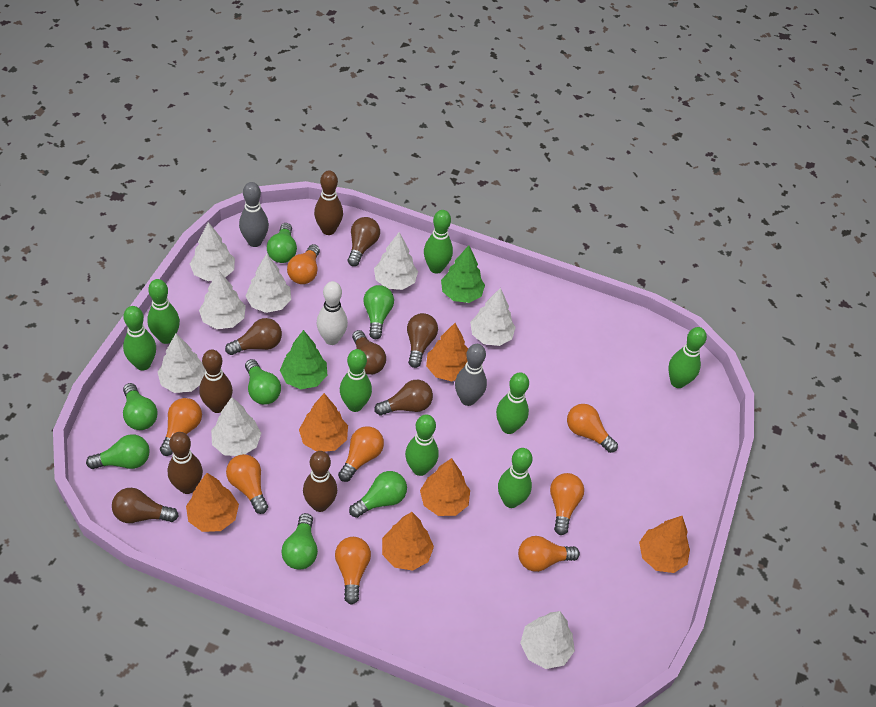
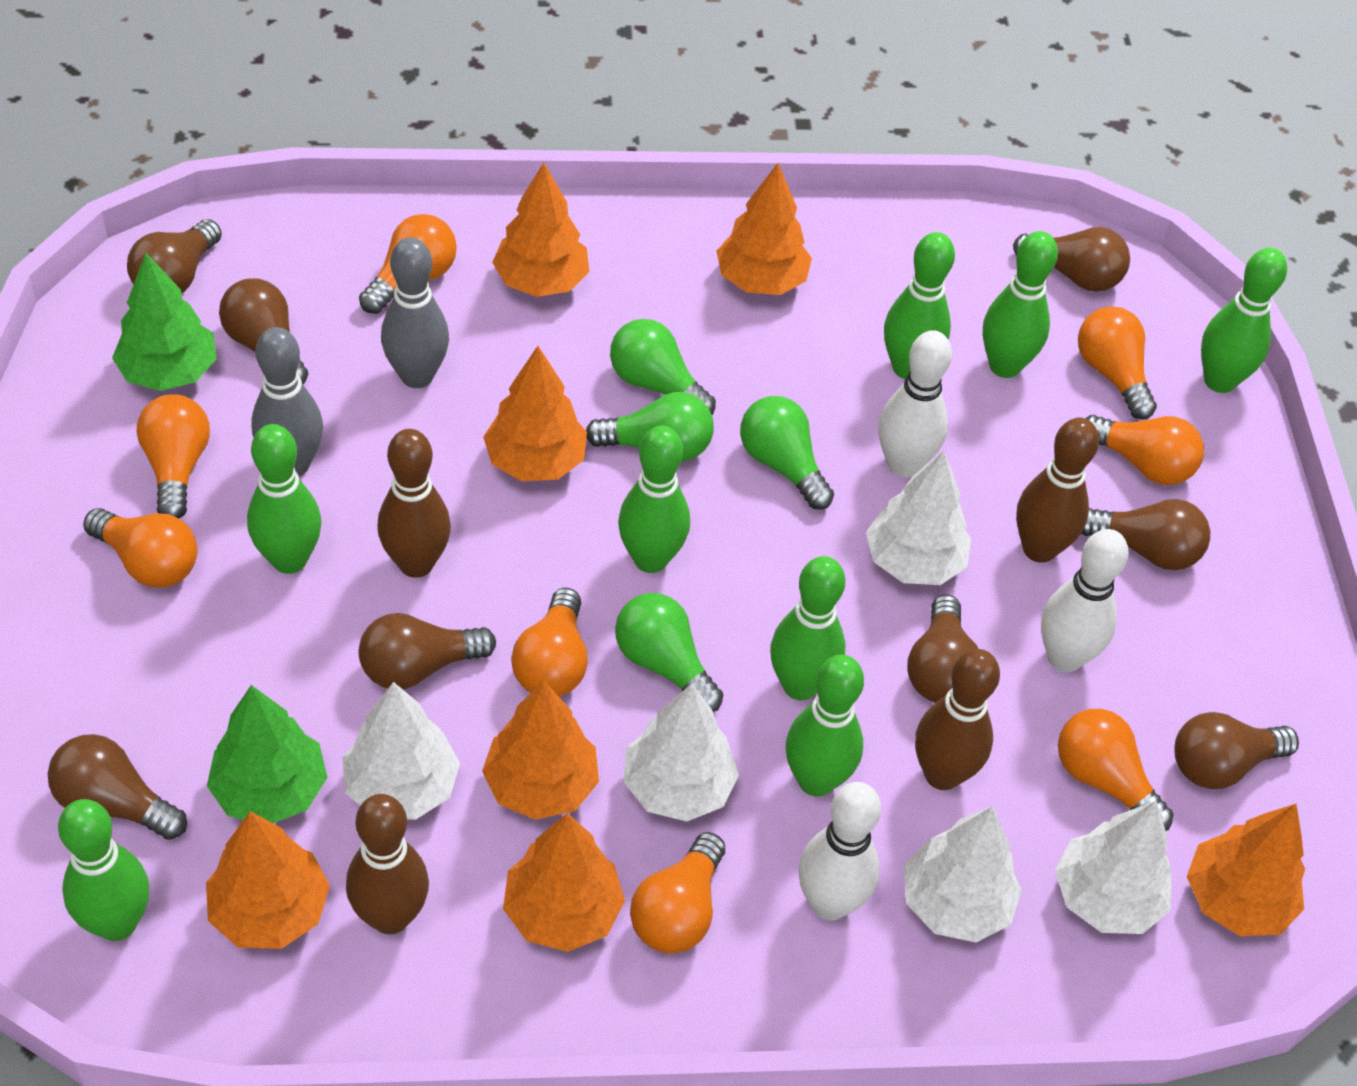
brown light bulb: 6 -> 8
green light bulb: 7 -> 4
orange tree: 6 -> 7
white bowling pin: 1 -> 3
white tree: 8 -> 5

